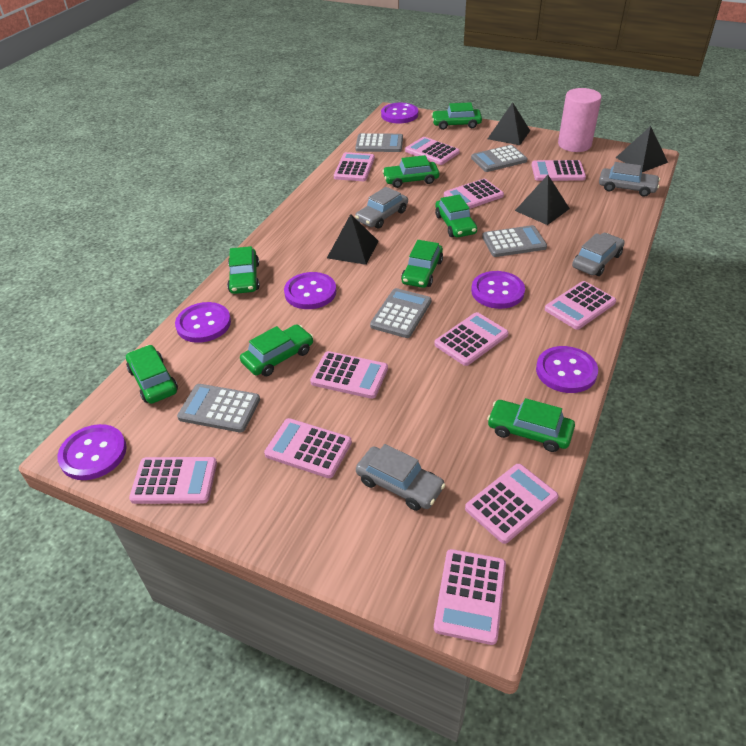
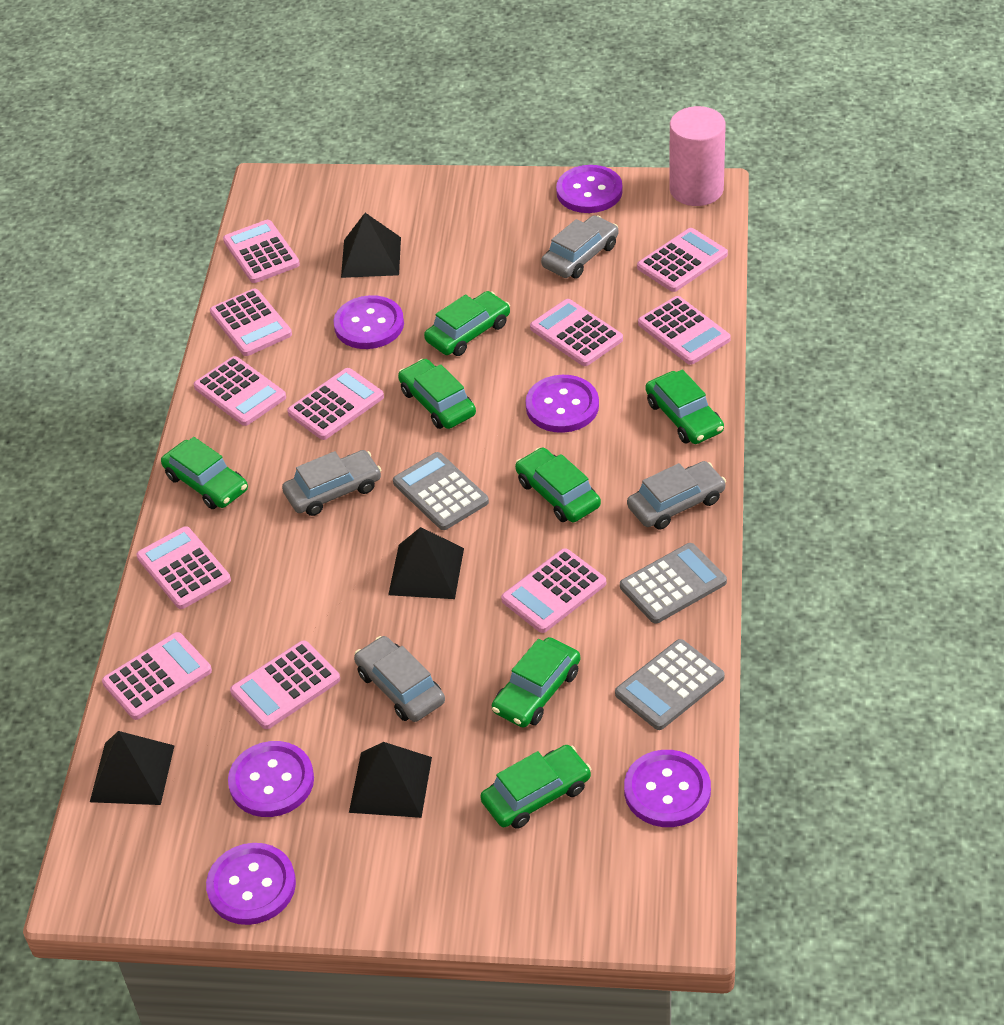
green car: 8 -> 7
grey calculator: 5 -> 3

